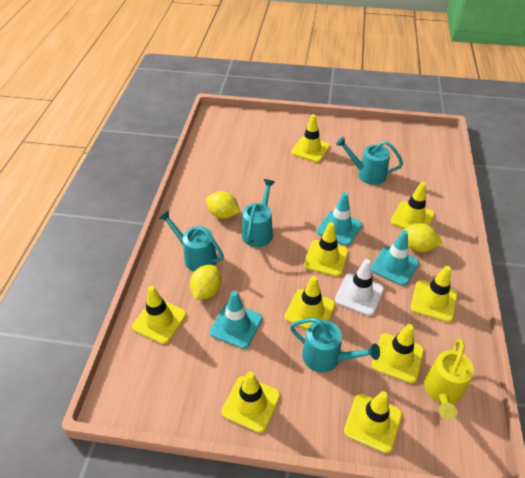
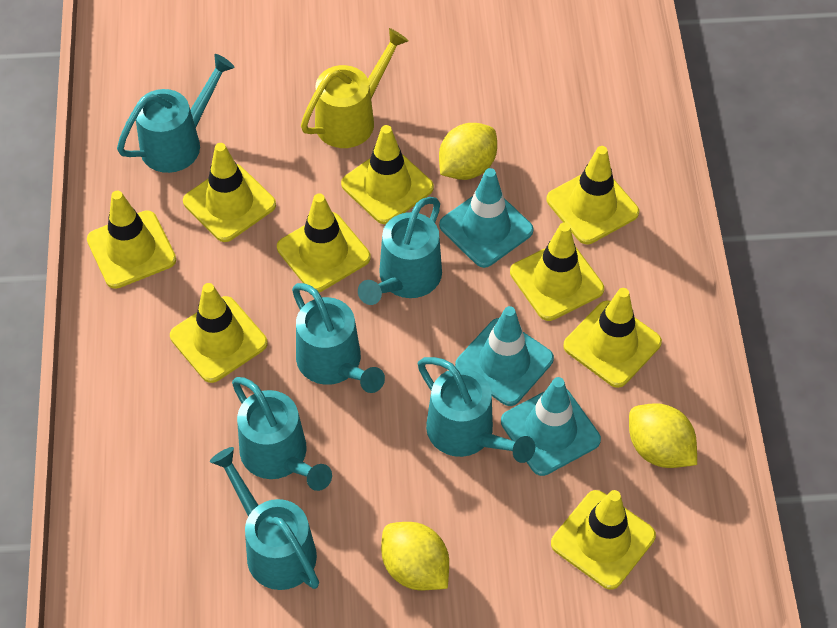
turquoise watering can: 4 -> 6
white traffic cone: 1 -> 0

